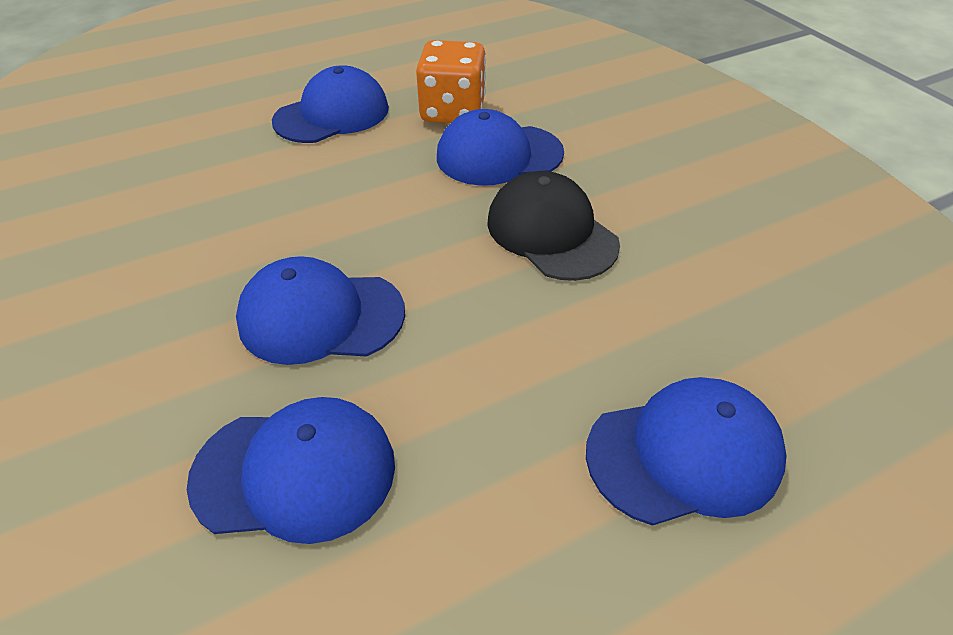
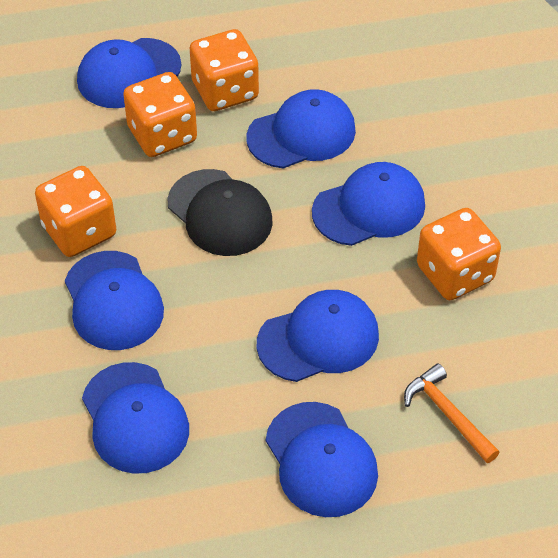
blue cap: 5 -> 7
orange dice: 1 -> 4
orange hammer: 0 -> 1

